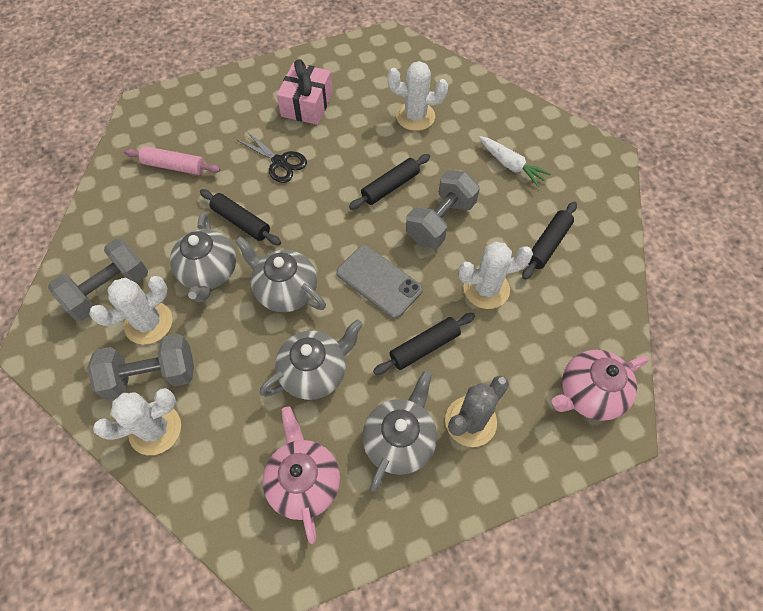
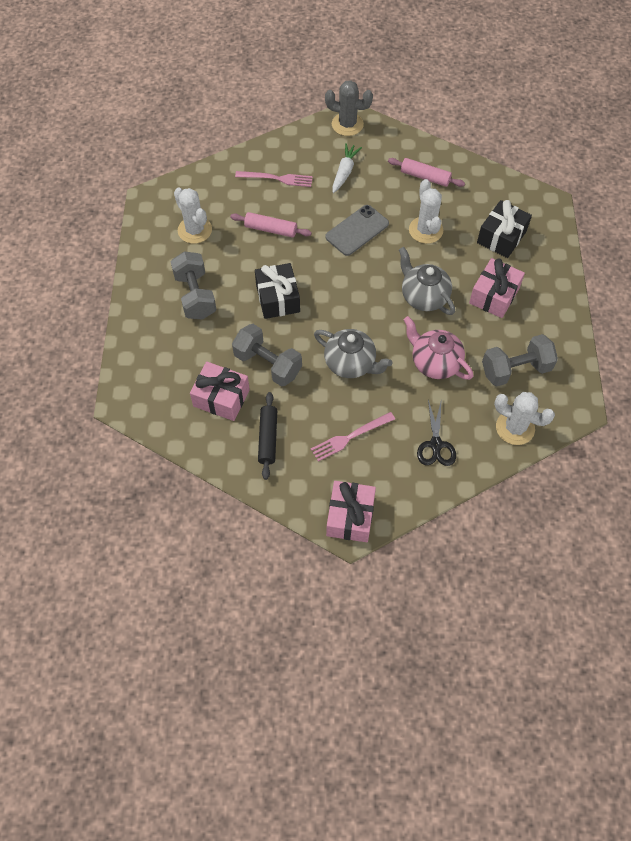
black gift: 0 -> 2
black rolling pin: 4 -> 1
grey teapot: 4 -> 2
pink fork: 0 -> 2
pink gift: 1 -> 3
pink rolling pin: 1 -> 2
pink teapot: 2 -> 1
white cactus: 4 -> 3

